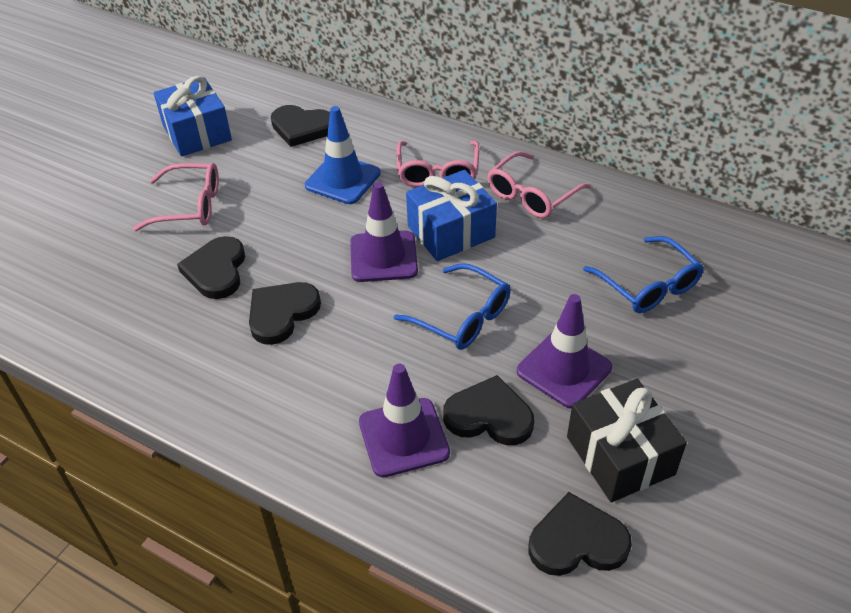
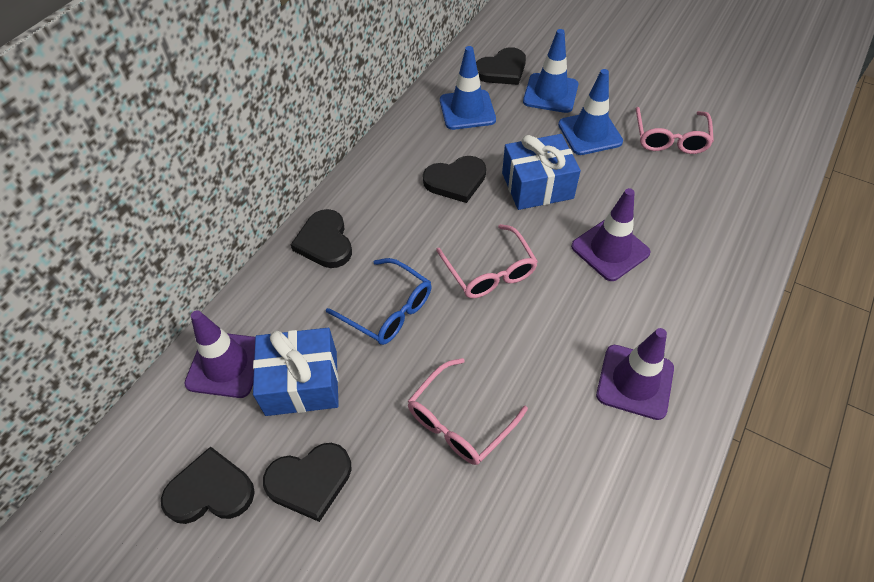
black gift: 1 -> 0
blue glasses: 2 -> 1
blue traffic cone: 1 -> 3

